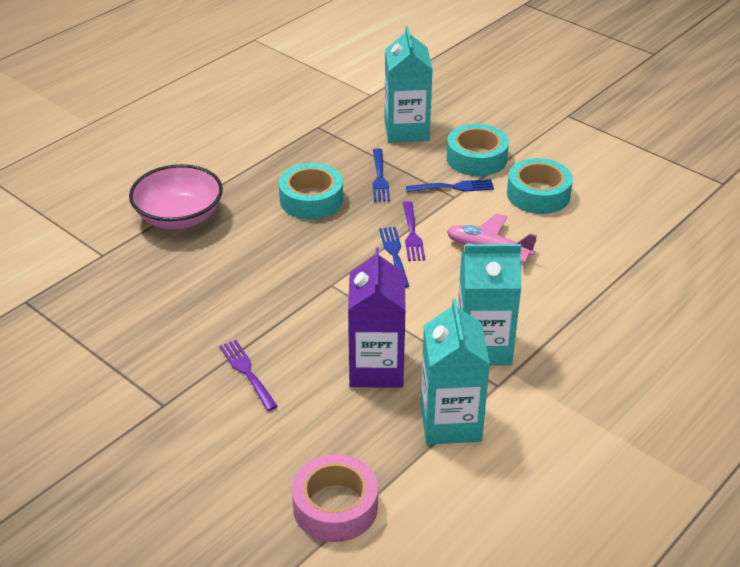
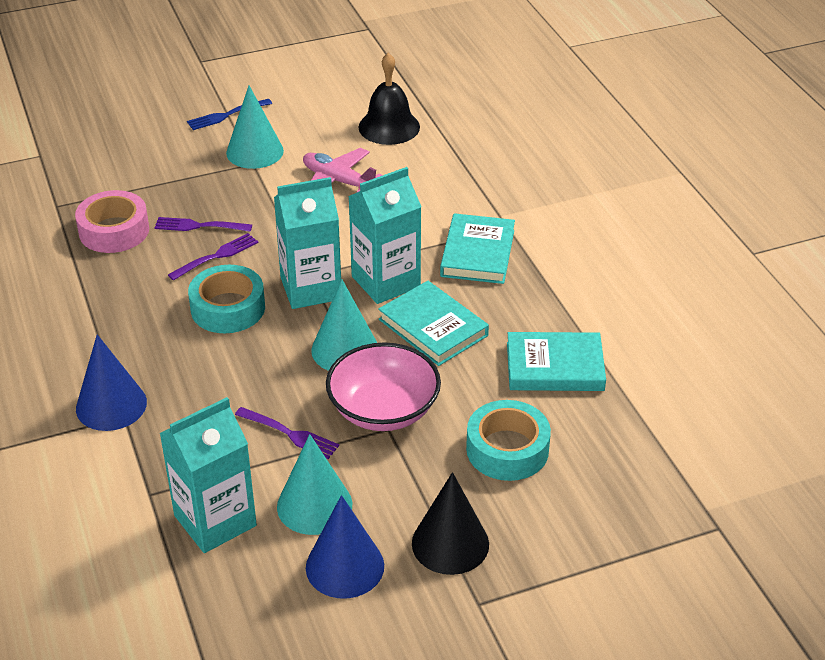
black bell: 0 -> 1
black cone: 0 -> 1
blue cone: 0 -> 2
blue fork: 3 -> 1
purple carton: 1 -> 0
purple fork: 2 -> 3
turquoise book: 0 -> 3
turquoise cone: 0 -> 3
turquoise tape: 3 -> 2

